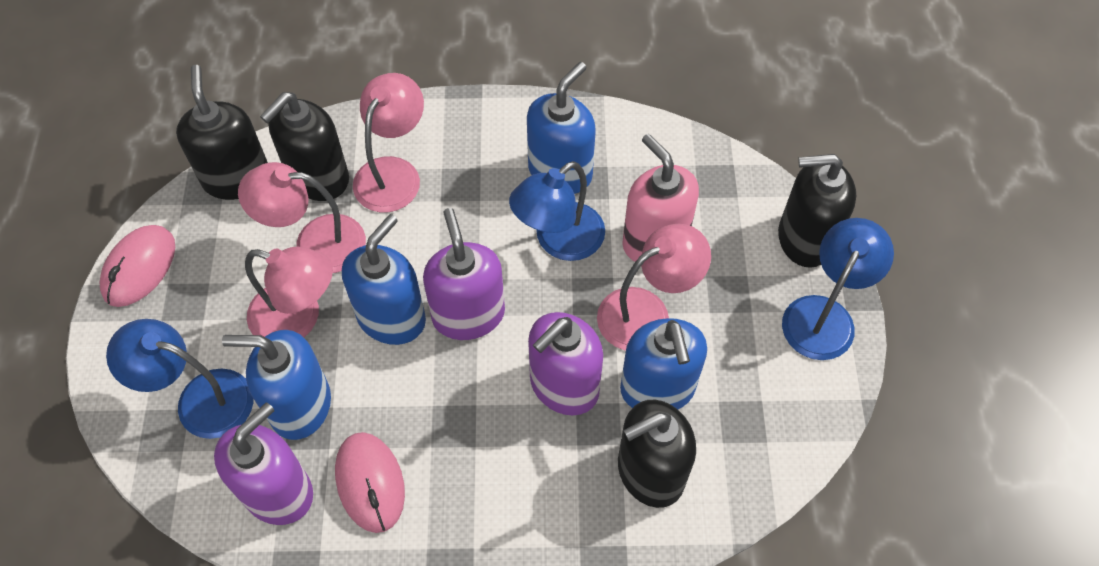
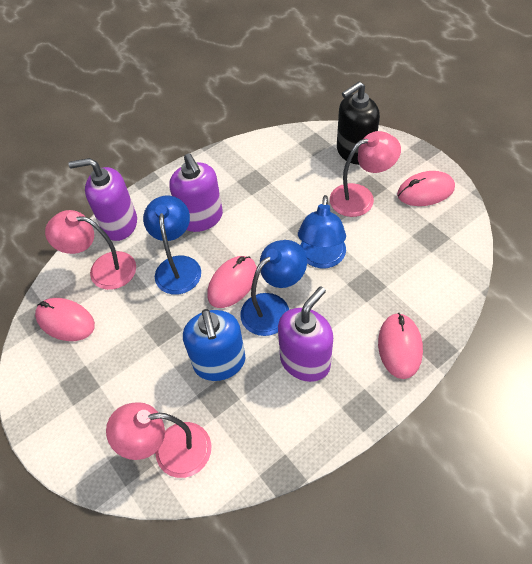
black soap dispenser: 4 -> 1
blue soap dispenser: 4 -> 1
pink lamp: 4 -> 3
pink mouse: 2 -> 4
pink soap dispenser: 1 -> 0

